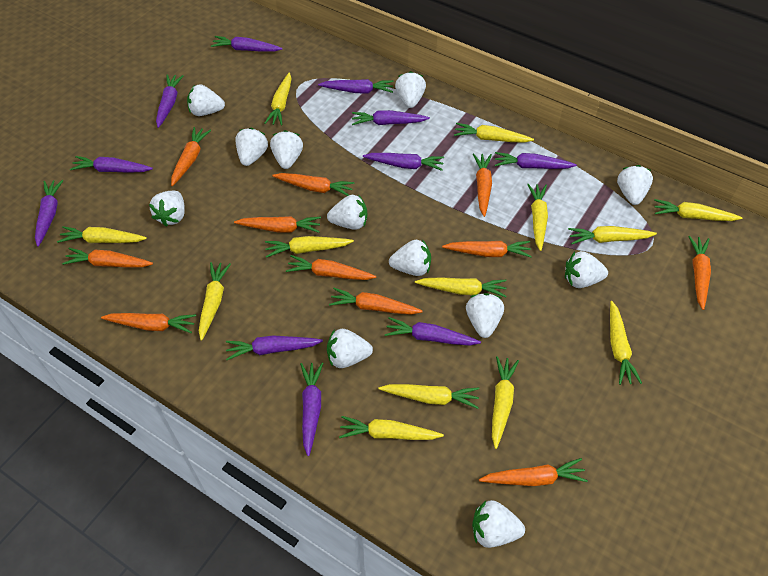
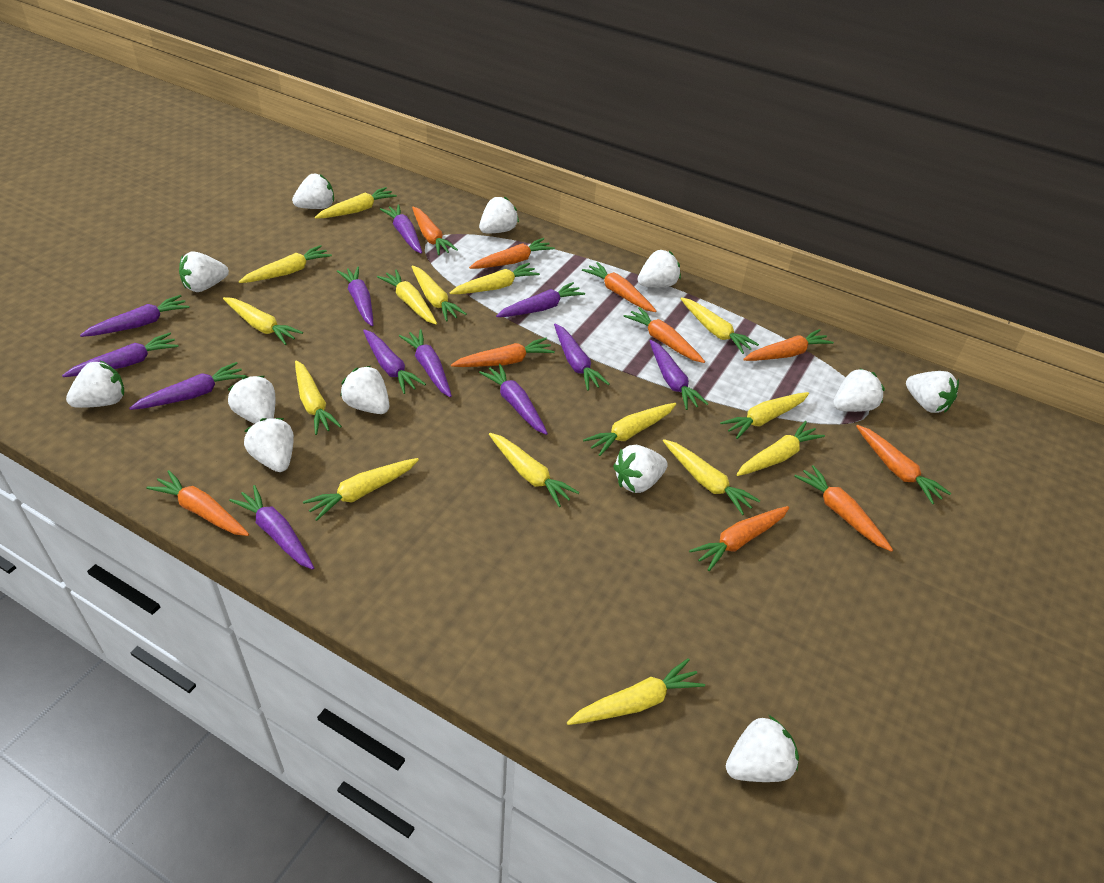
orange carrot: 11 -> 10
purple carrot: 11 -> 12
yellow carrot: 13 -> 15

